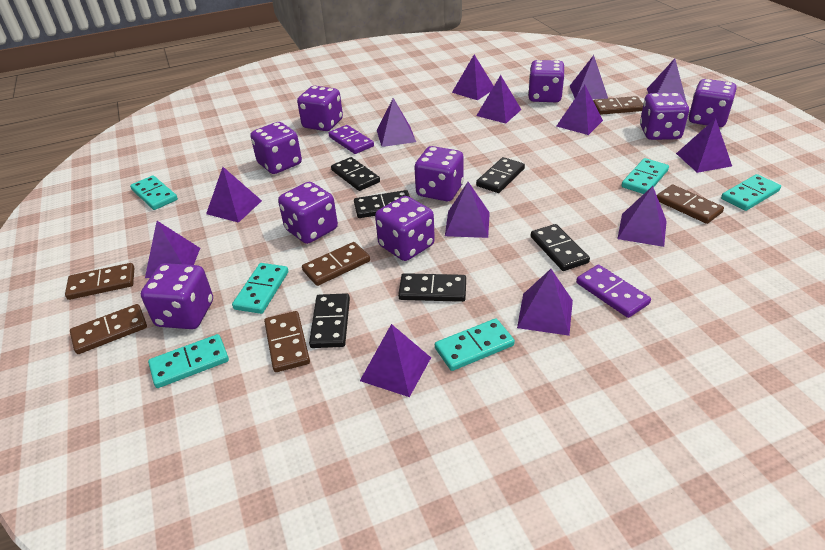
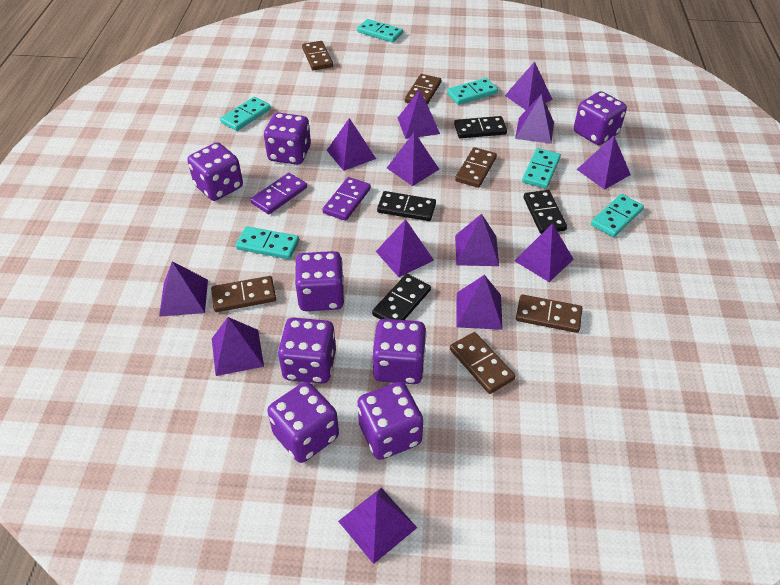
black domino: 6 -> 4
purple dice: 9 -> 8

